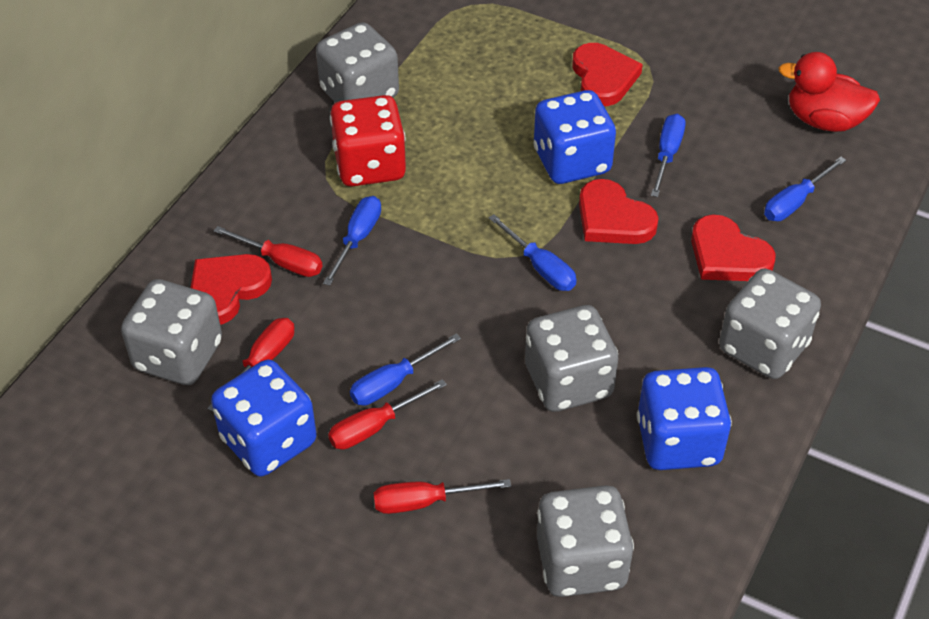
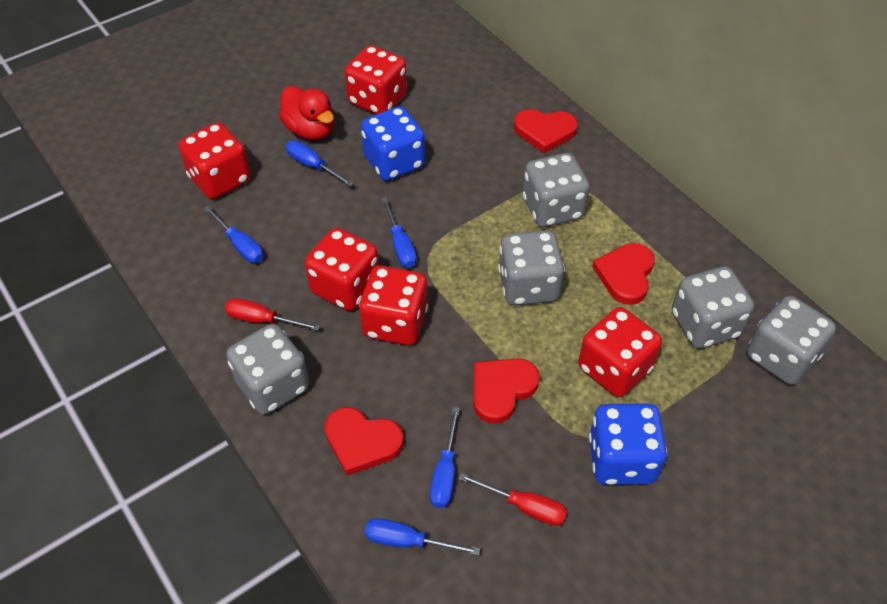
blue dice: 3 -> 2
red dice: 1 -> 5
red screwdriver: 4 -> 2

